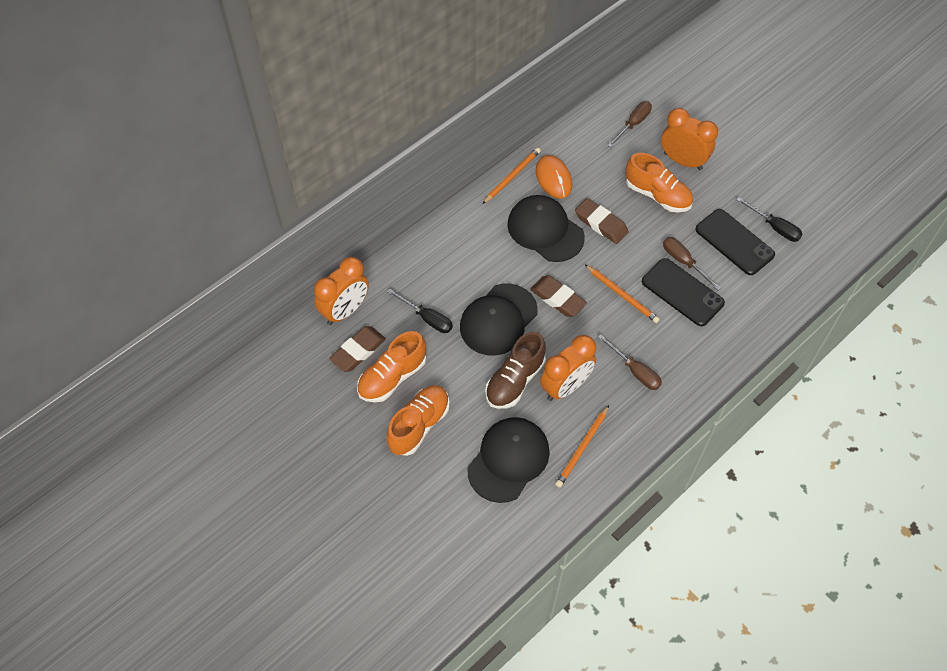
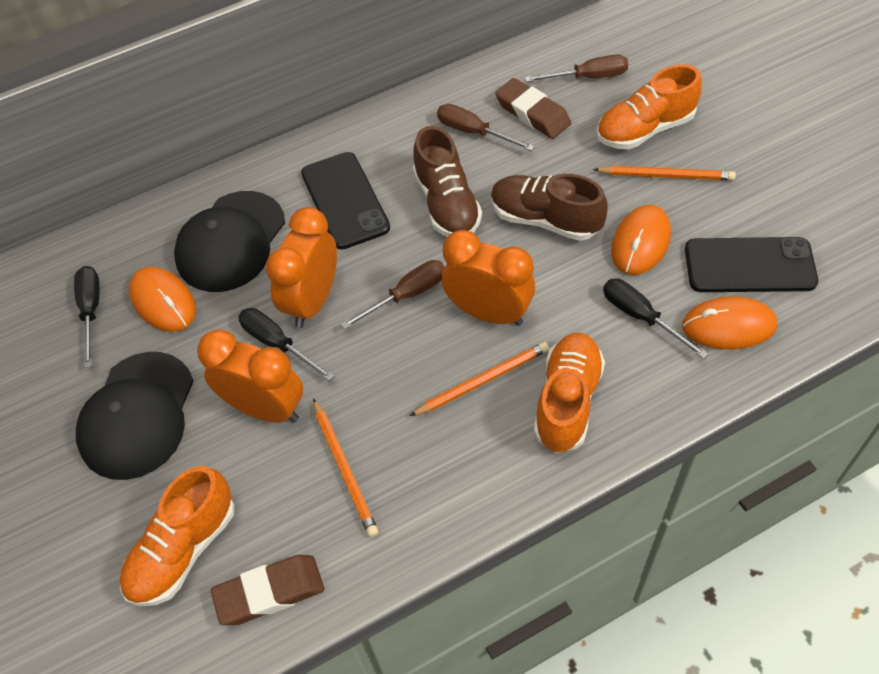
black cap: 3 -> 2
black screwdriver: 2 -> 3
brown eraser: 3 -> 2
brown shoe: 1 -> 2
orange mouse: 1 -> 3

